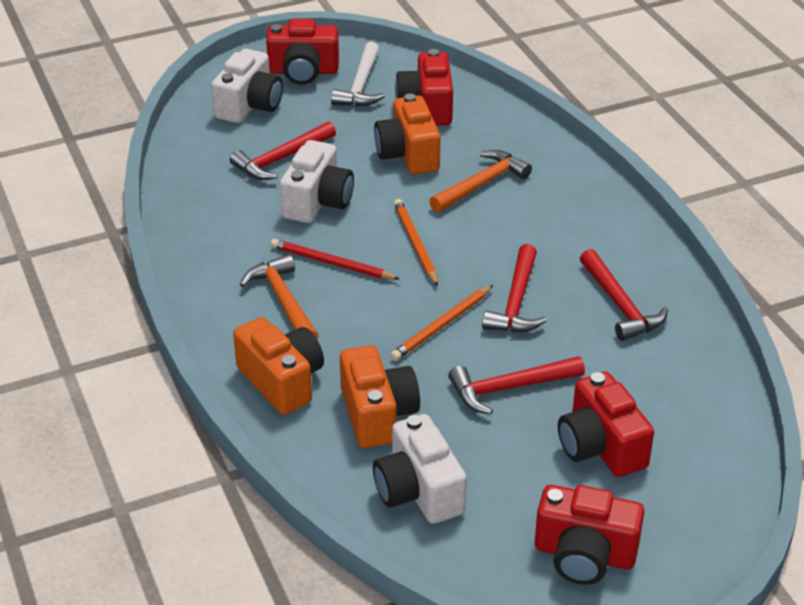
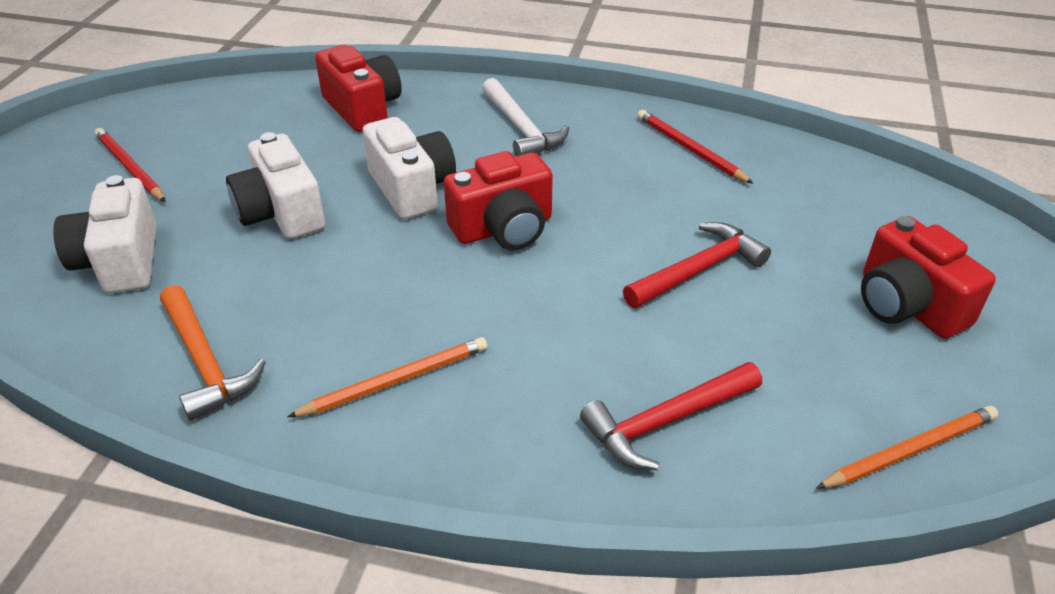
orange camera: 3 -> 0
orange hammer: 2 -> 1
red camera: 4 -> 3
red hammer: 4 -> 2
red pencil: 1 -> 2

